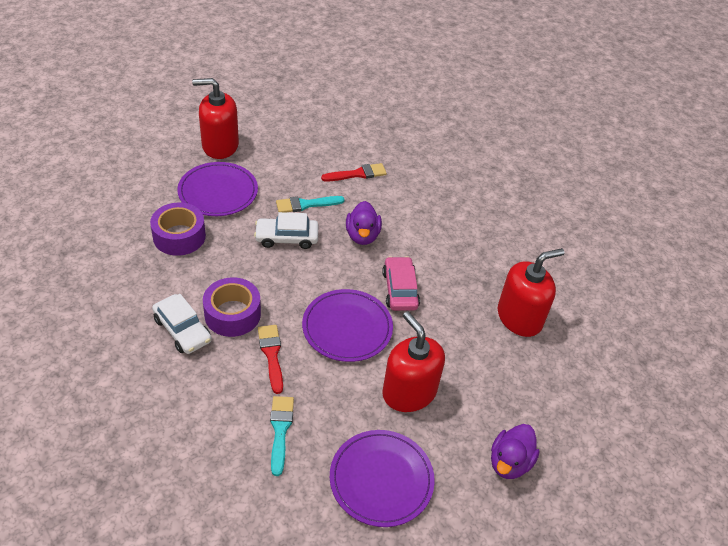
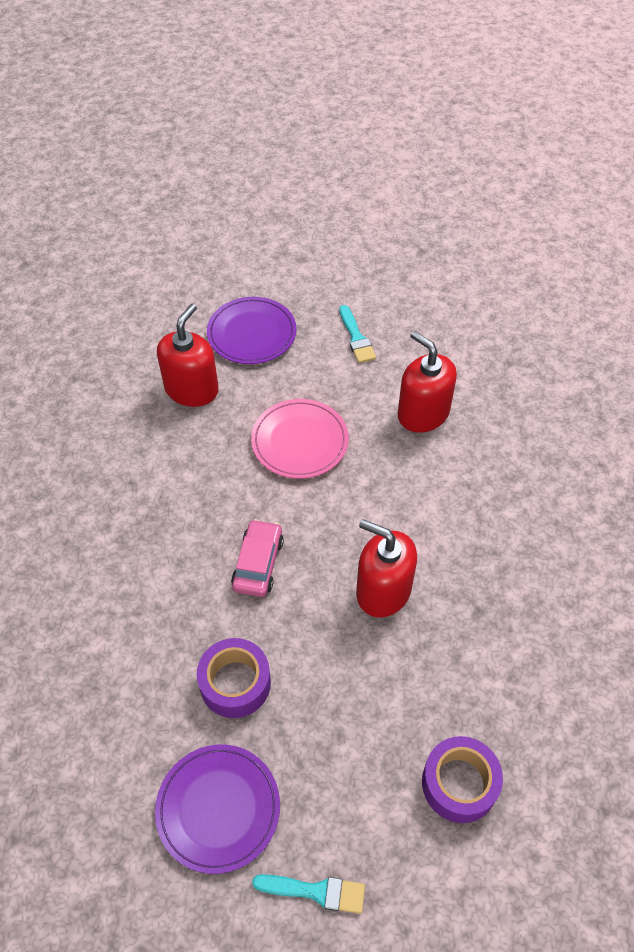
pink plate: 0 -> 1
purple duck: 2 -> 0
purple plate: 3 -> 2
red brush: 2 -> 0
white car: 2 -> 0

